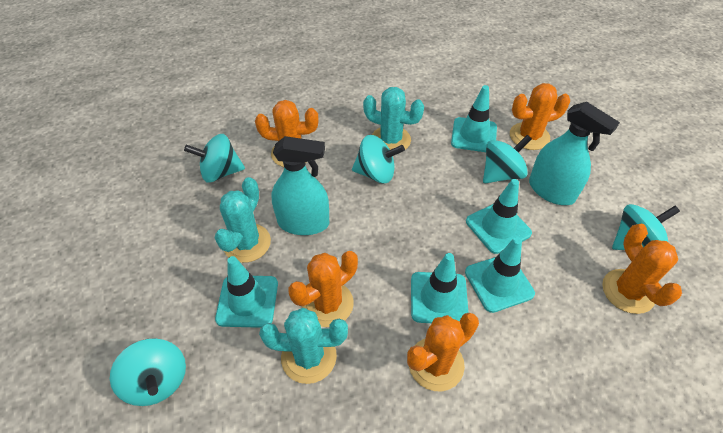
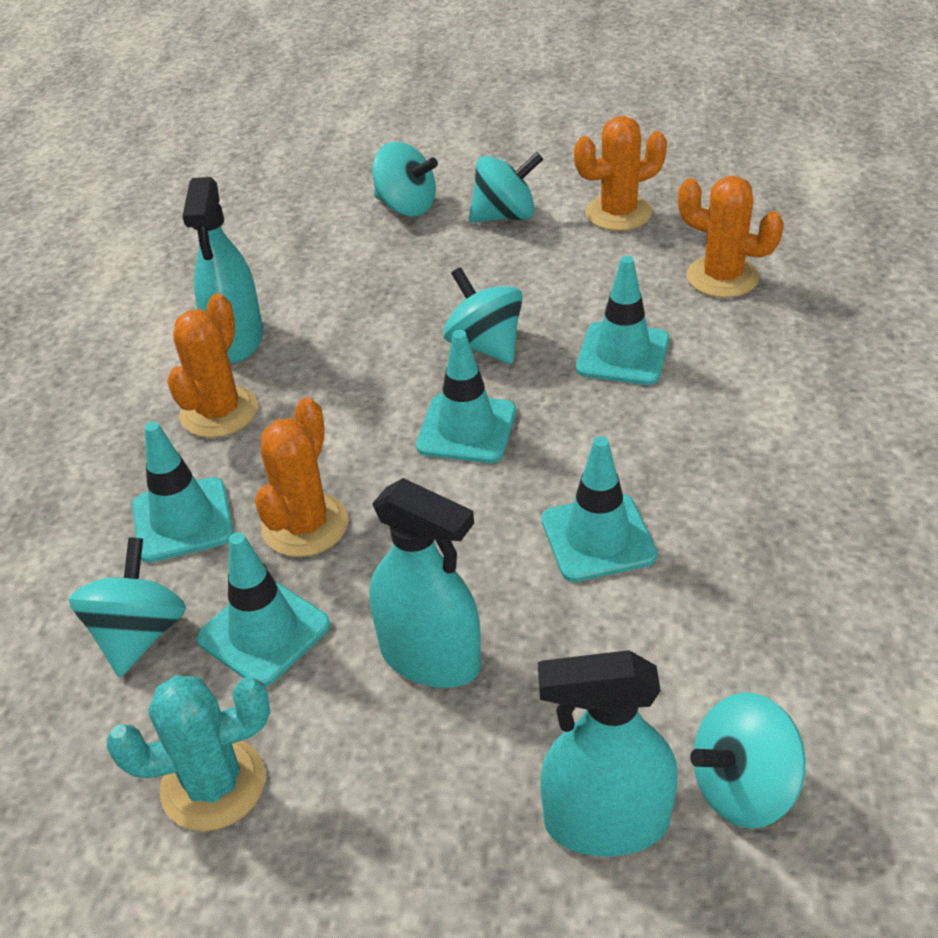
orange cactus: 5 -> 4
turquoise cactus: 3 -> 1
turquoise spray bottle: 2 -> 3

